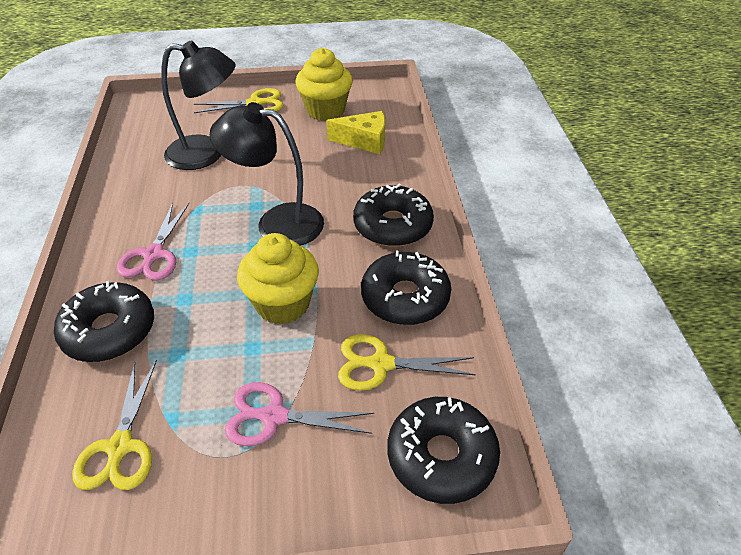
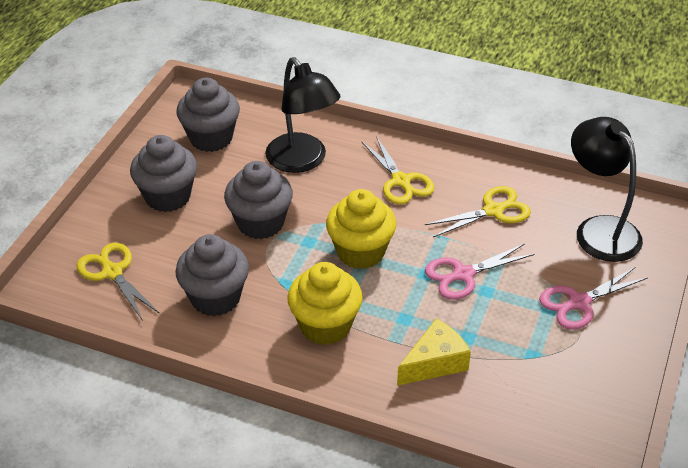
black donut: 4 -> 0
grey cupcake: 0 -> 4

